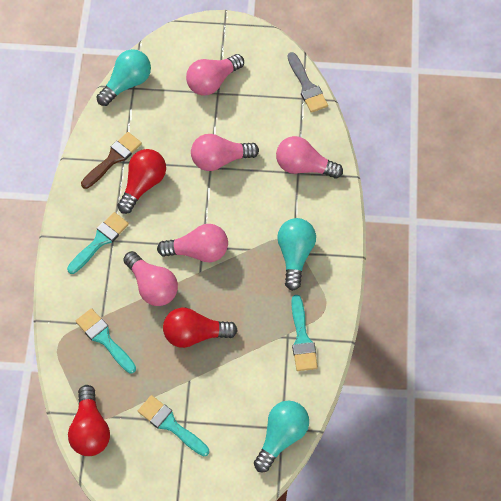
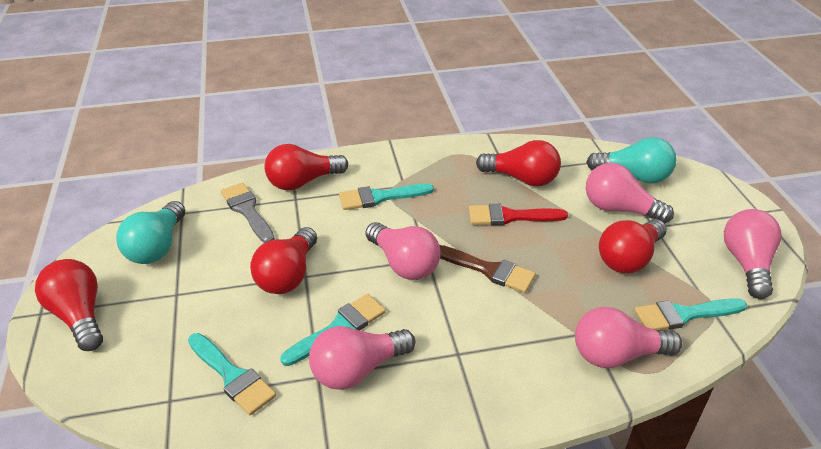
red brush: 0 -> 1
red light bulb: 3 -> 5
turquoise light bulb: 3 -> 2

